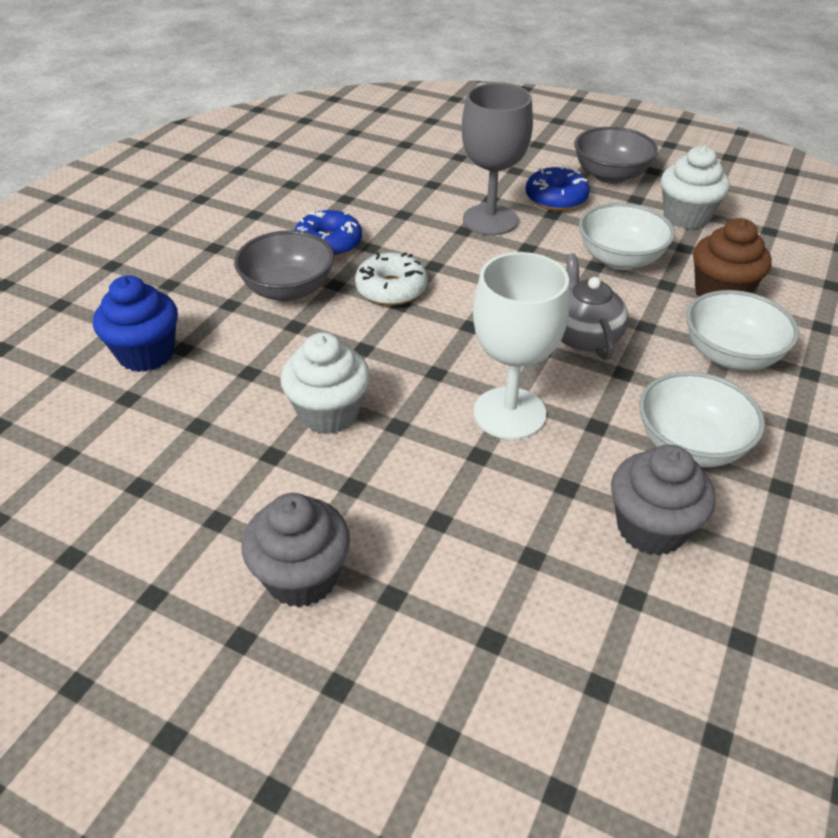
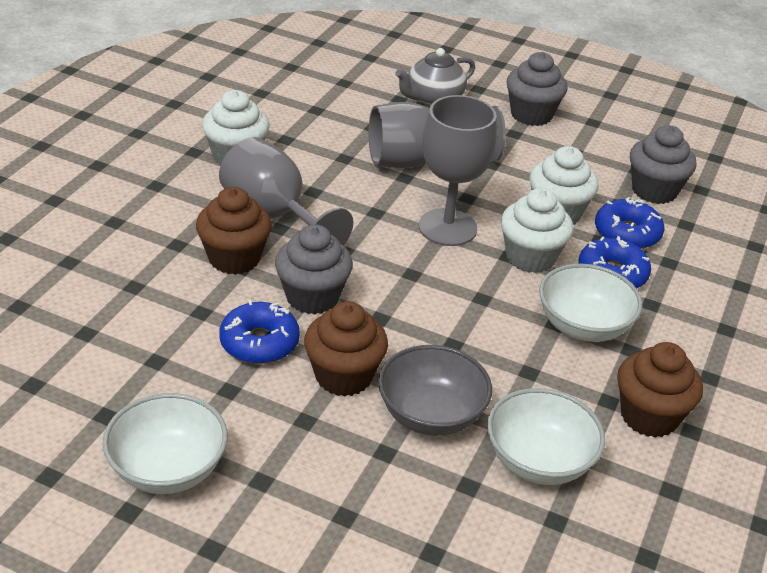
blue cupcake: 1 -> 0
blue donut: 2 -> 3
brown cupcake: 1 -> 3
grey bowl: 2 -> 1
grey cupcake: 2 -> 3
grey goblet: 1 -> 3
white cupcake: 2 -> 3
white donut: 1 -> 0
white goblet: 1 -> 0

